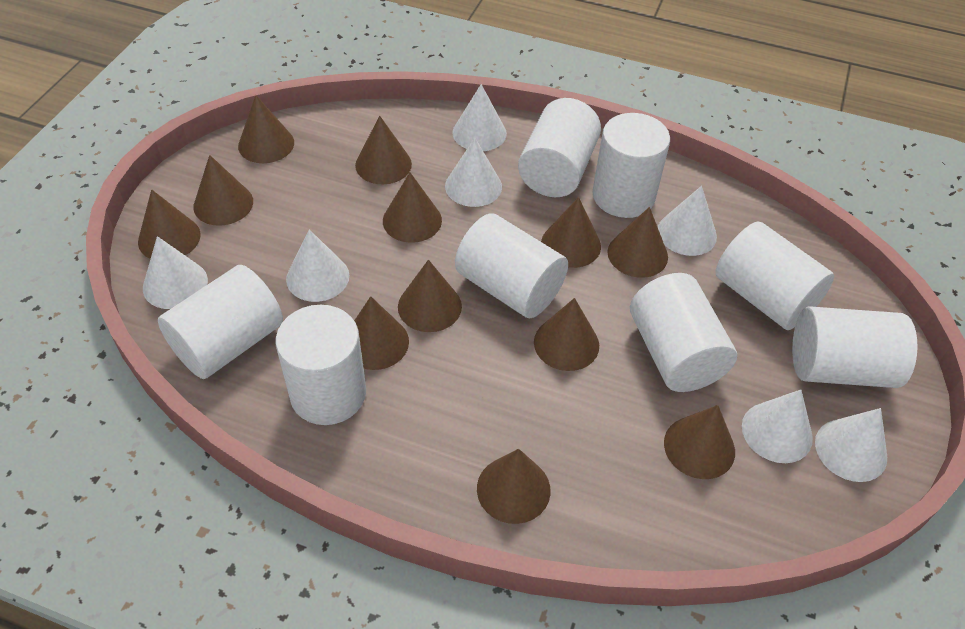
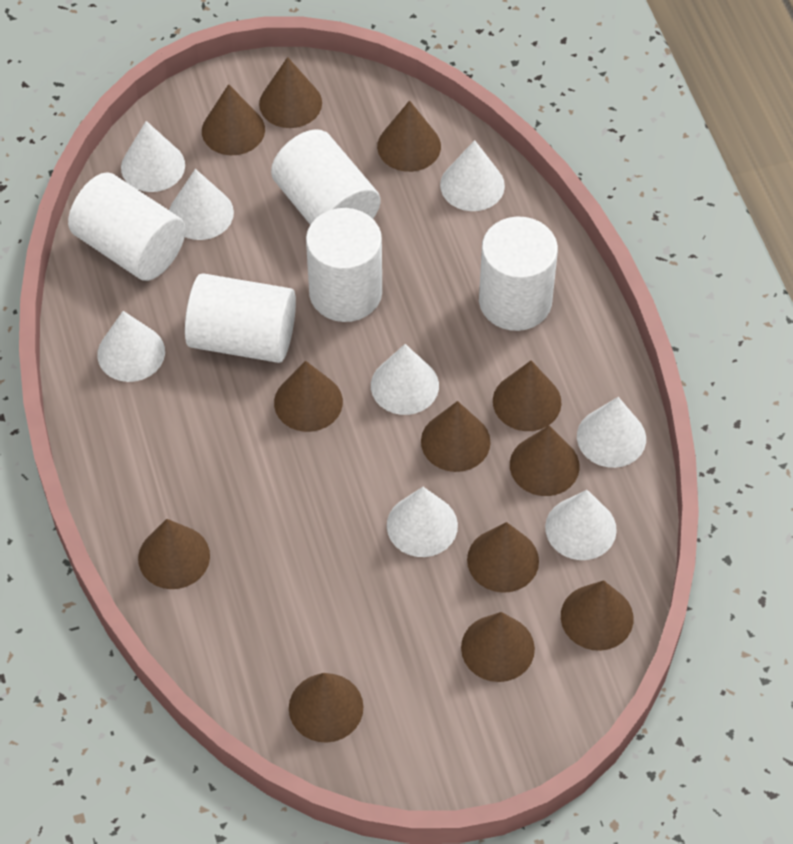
white cone: 7 -> 8
white cylinder: 8 -> 5

